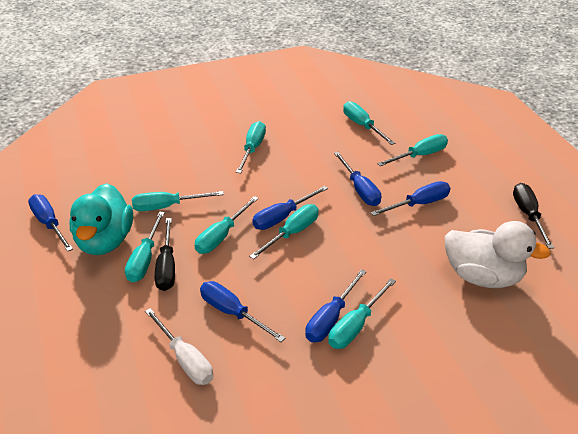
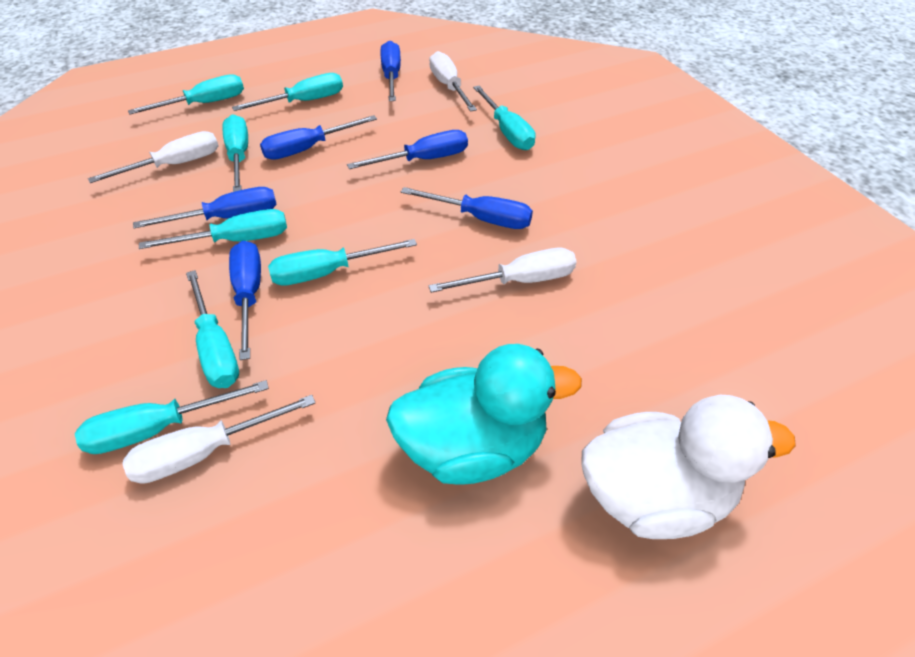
black screwdriver: 2 -> 0
white screwdriver: 1 -> 4

